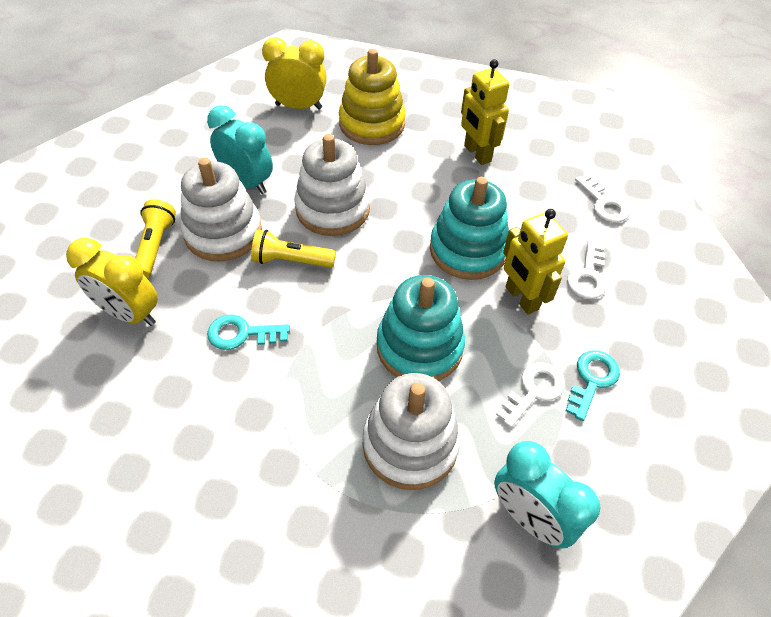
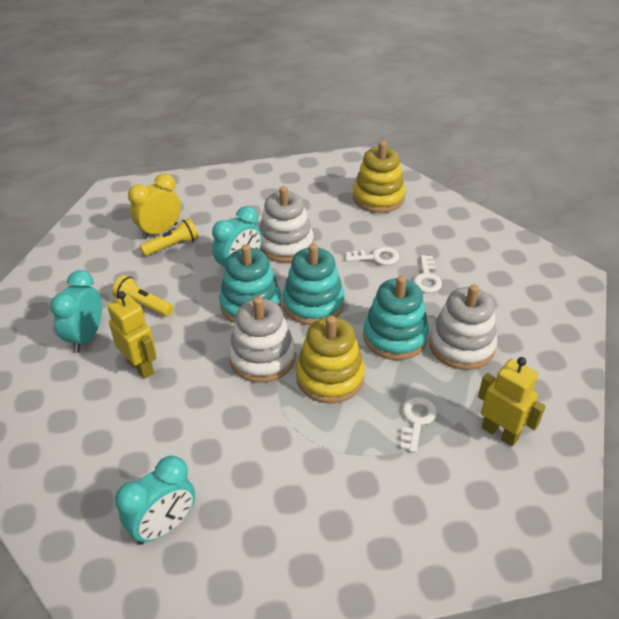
turquoise clock: 2 -> 3
turquoise key: 2 -> 0
turquoise stacking toy: 2 -> 3
yellow clock: 2 -> 1
yellow stacking toy: 1 -> 2

